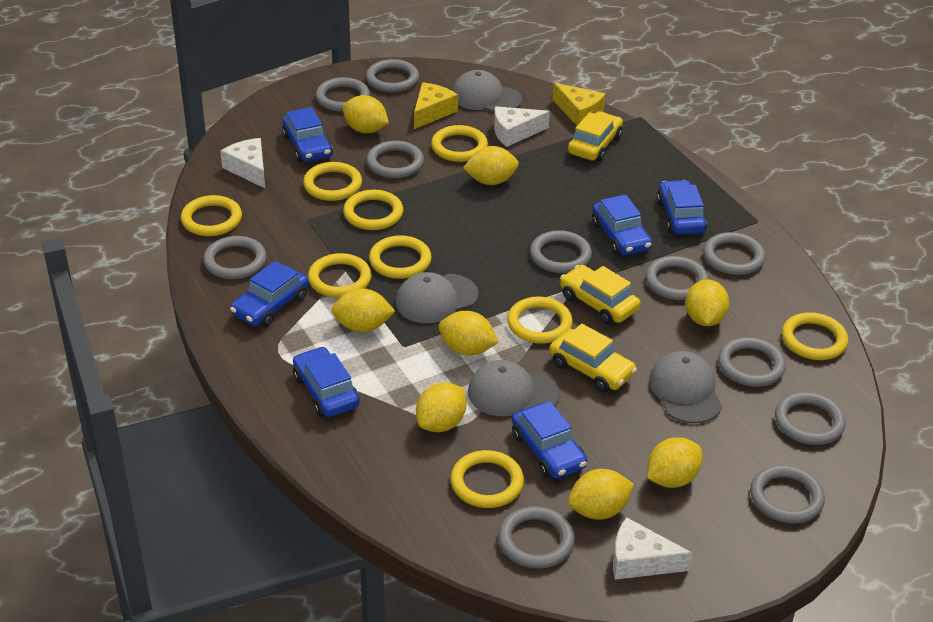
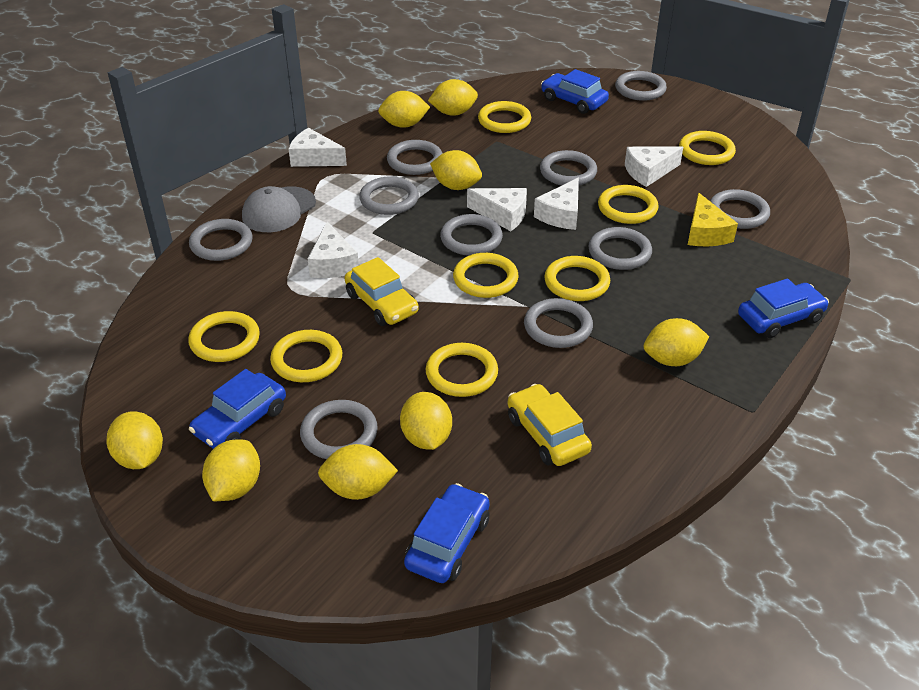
blue car: 6 -> 4
grey cap: 4 -> 1
grey ring: 11 -> 10
white cheese: 3 -> 5
yellow car: 3 -> 2
yellow cheese: 2 -> 1
yellow ring: 9 -> 8

